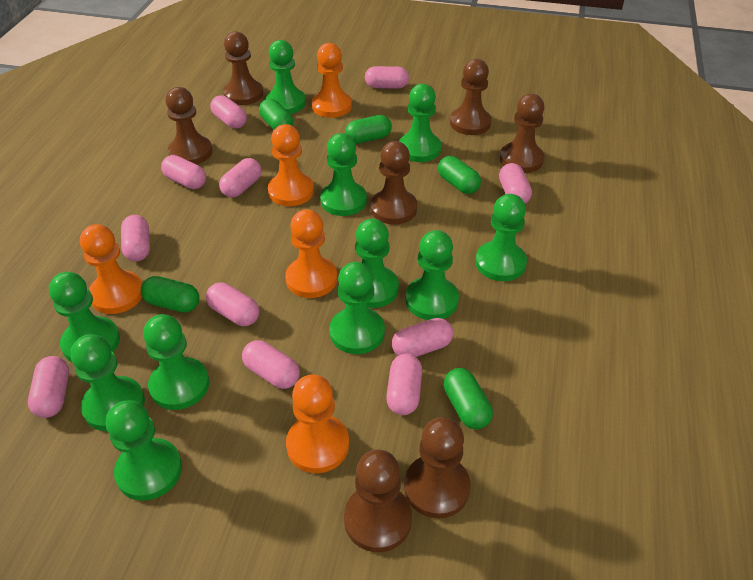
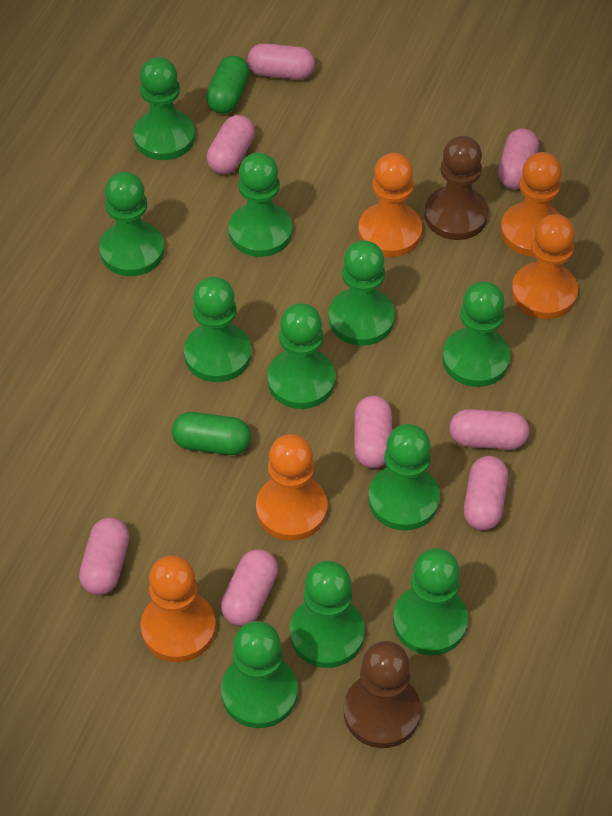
brown pawn: 7 -> 2
green capsule: 5 -> 2
pink capsule: 11 -> 8

